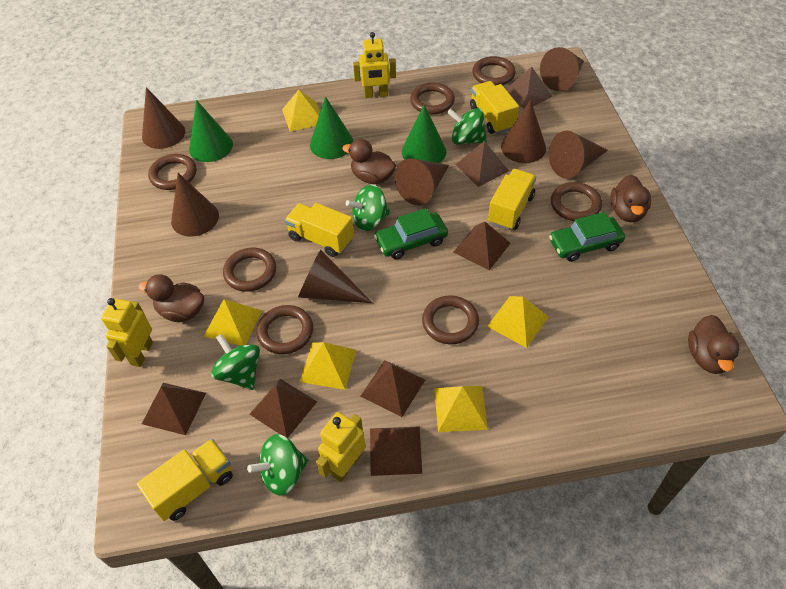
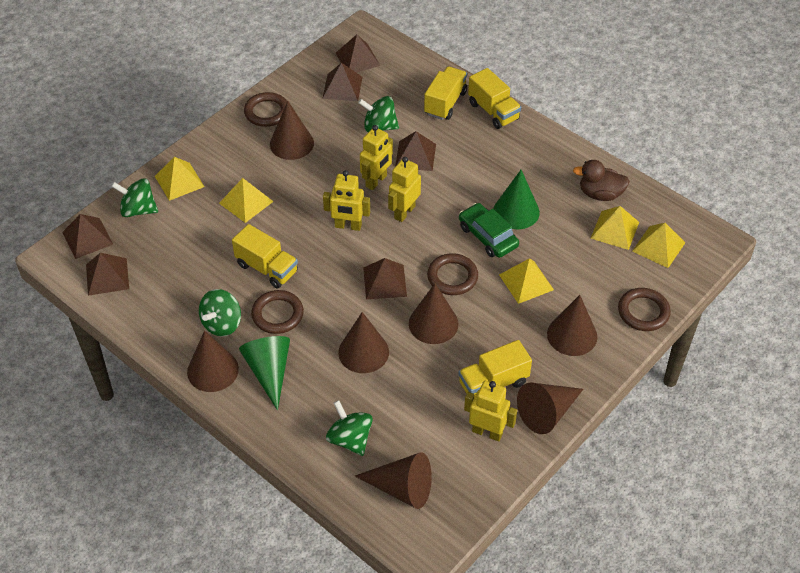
brown duck: 4 -> 1
brown pyramid: 7 -> 6
brown ring: 7 -> 4
green car: 2 -> 1
green cone: 3 -> 2
yellow robot: 3 -> 4

